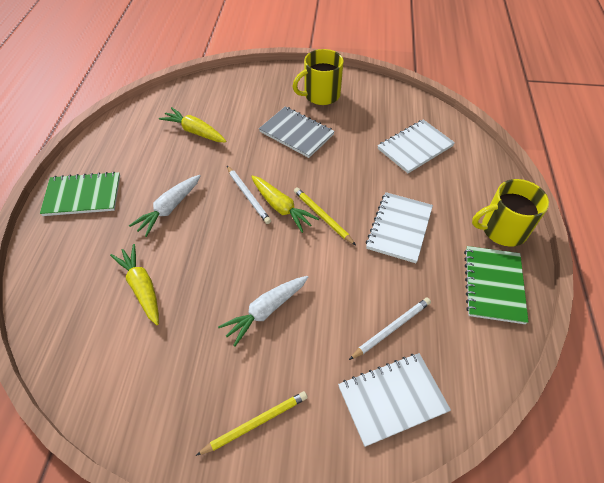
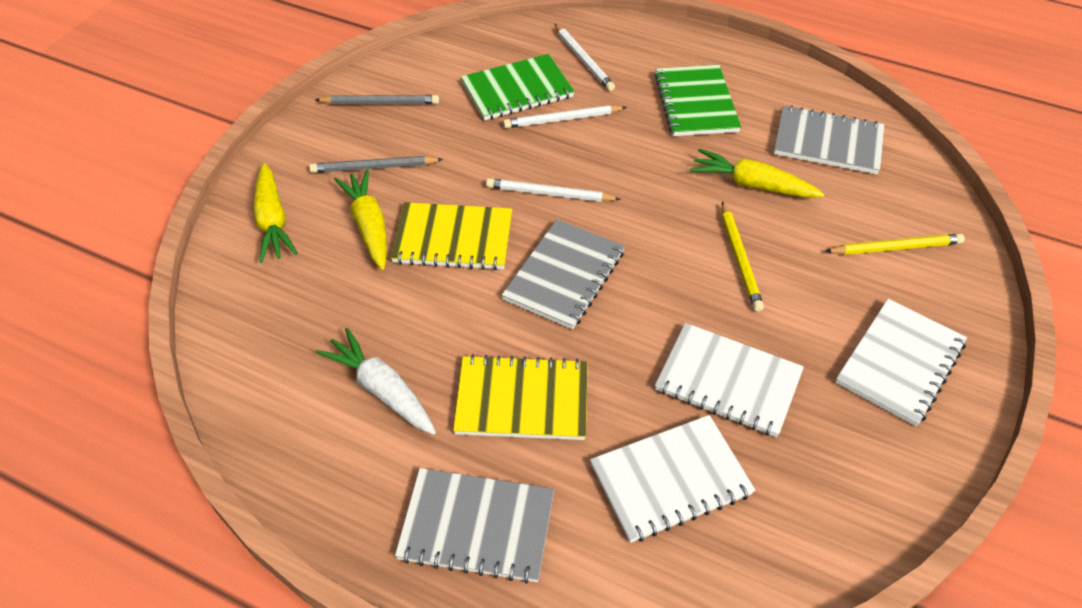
grey notebook: 1 -> 3
grey pencil: 0 -> 2
white carrot: 2 -> 1
white pencil: 2 -> 3
yellow mug: 2 -> 0
yellow notebook: 0 -> 2

